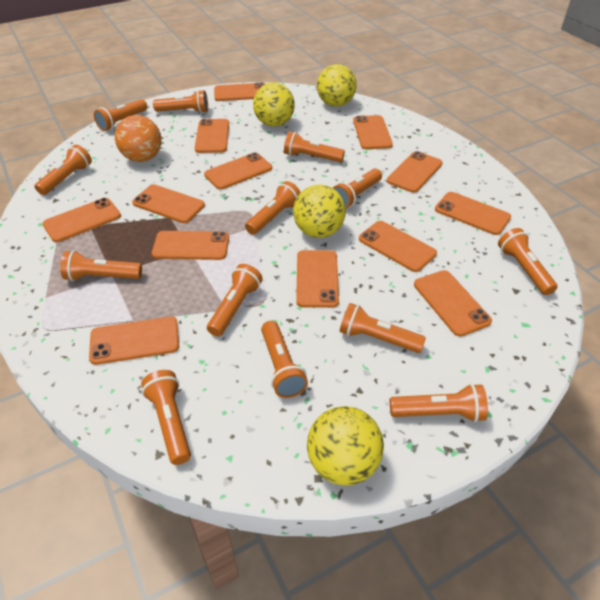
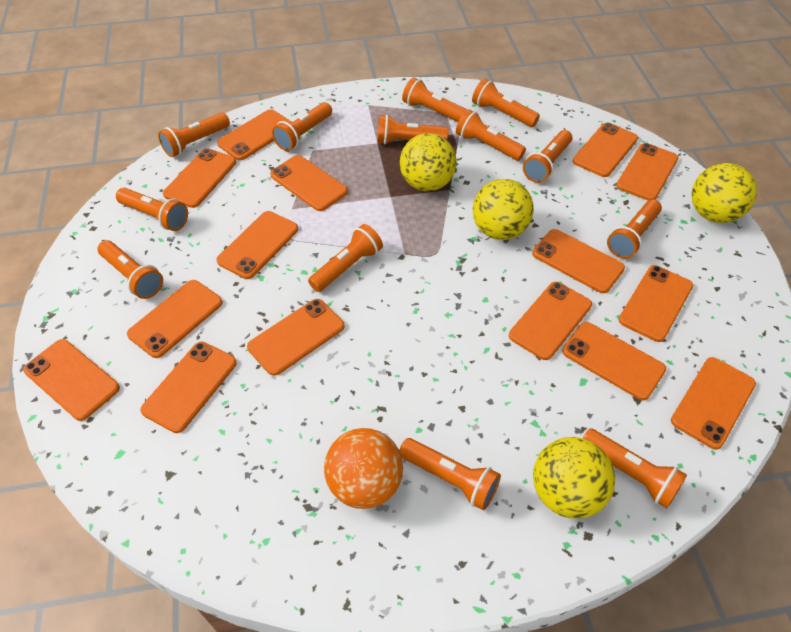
orange phone: 13 -> 15

